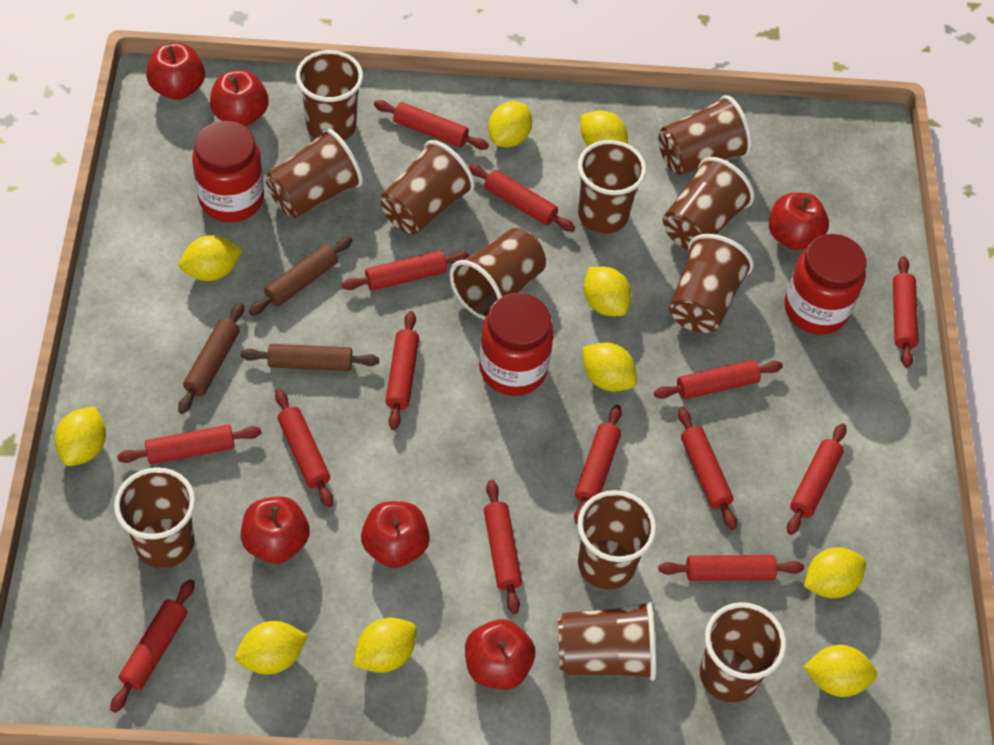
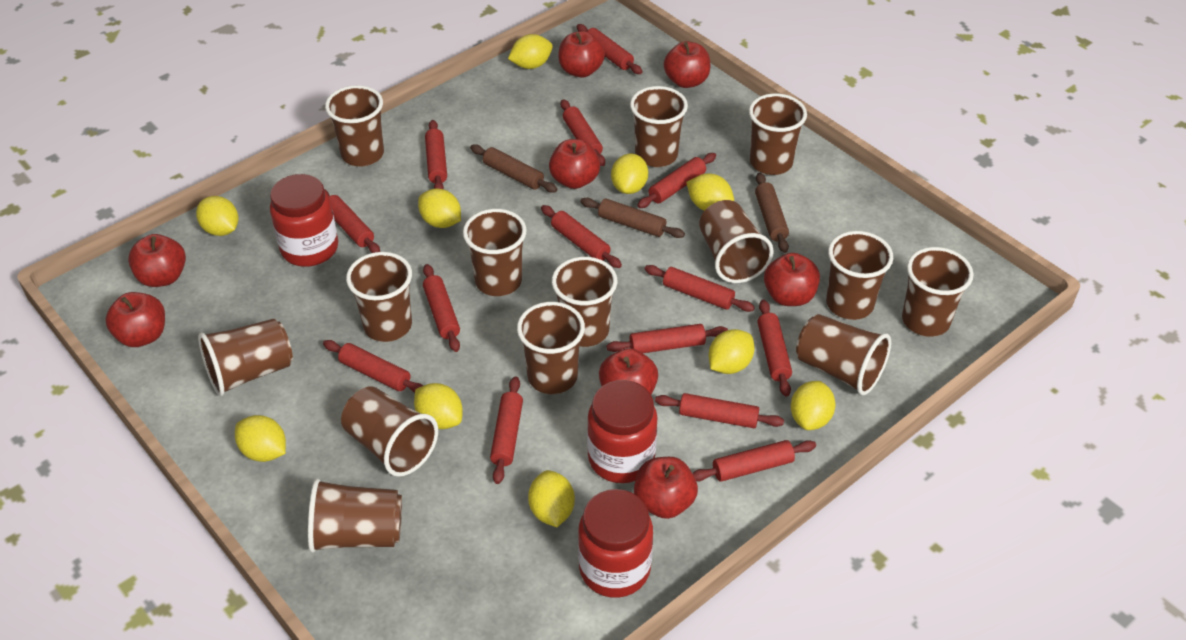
brown cup: 12 -> 14
red apple: 6 -> 8

